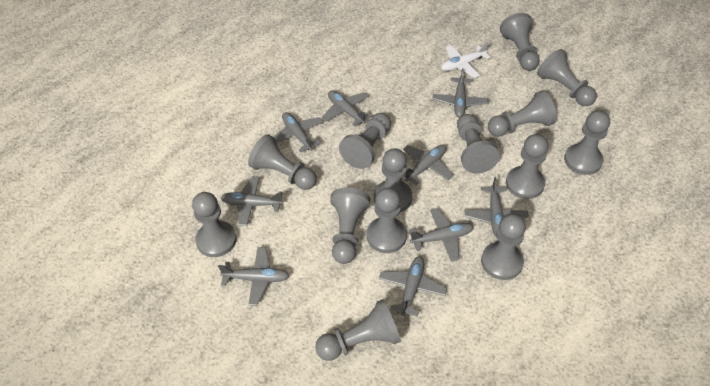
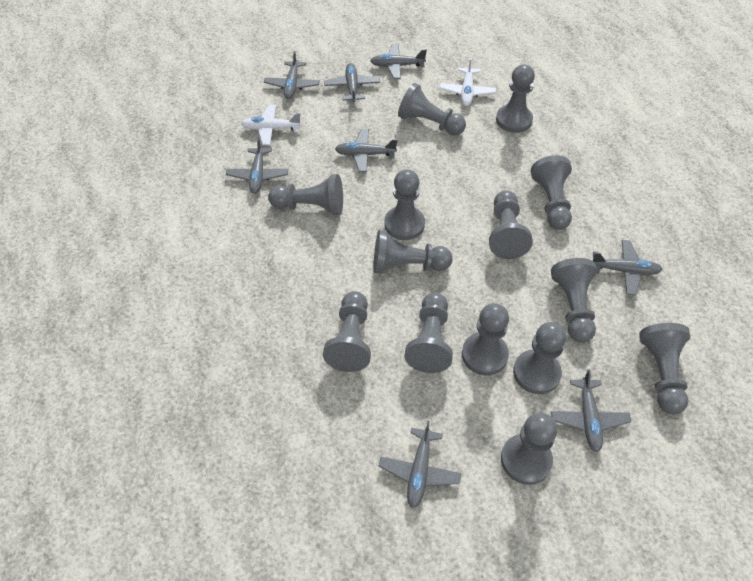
grey plane: 9 -> 8
white plane: 1 -> 2

